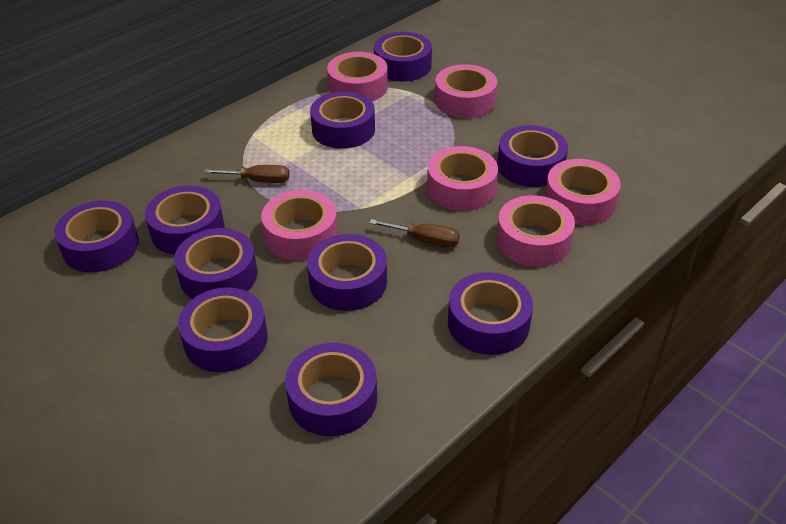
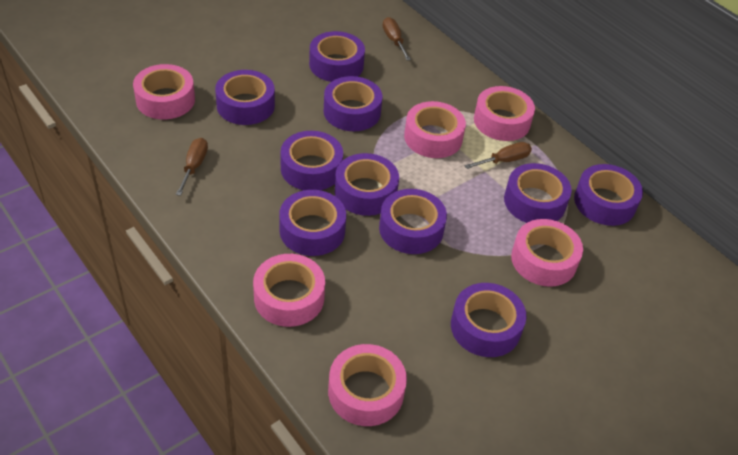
brown screwdriver: 2 -> 3

